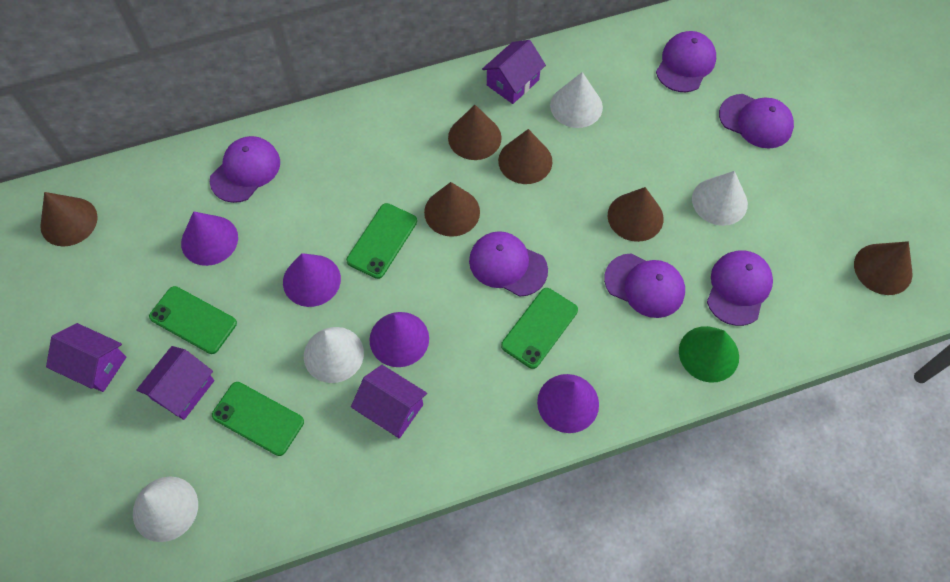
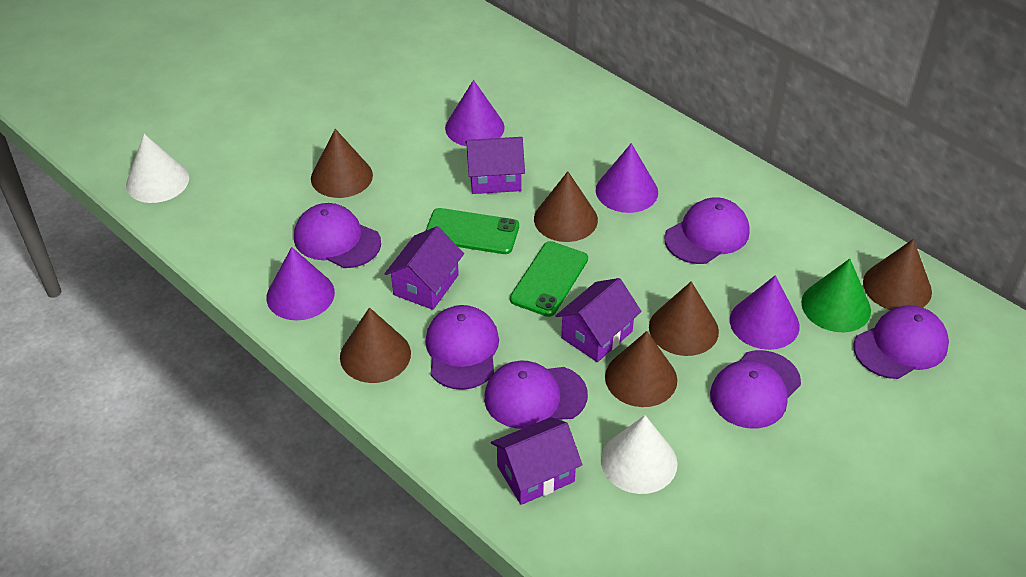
green phone: 4 -> 2
white cone: 4 -> 2

